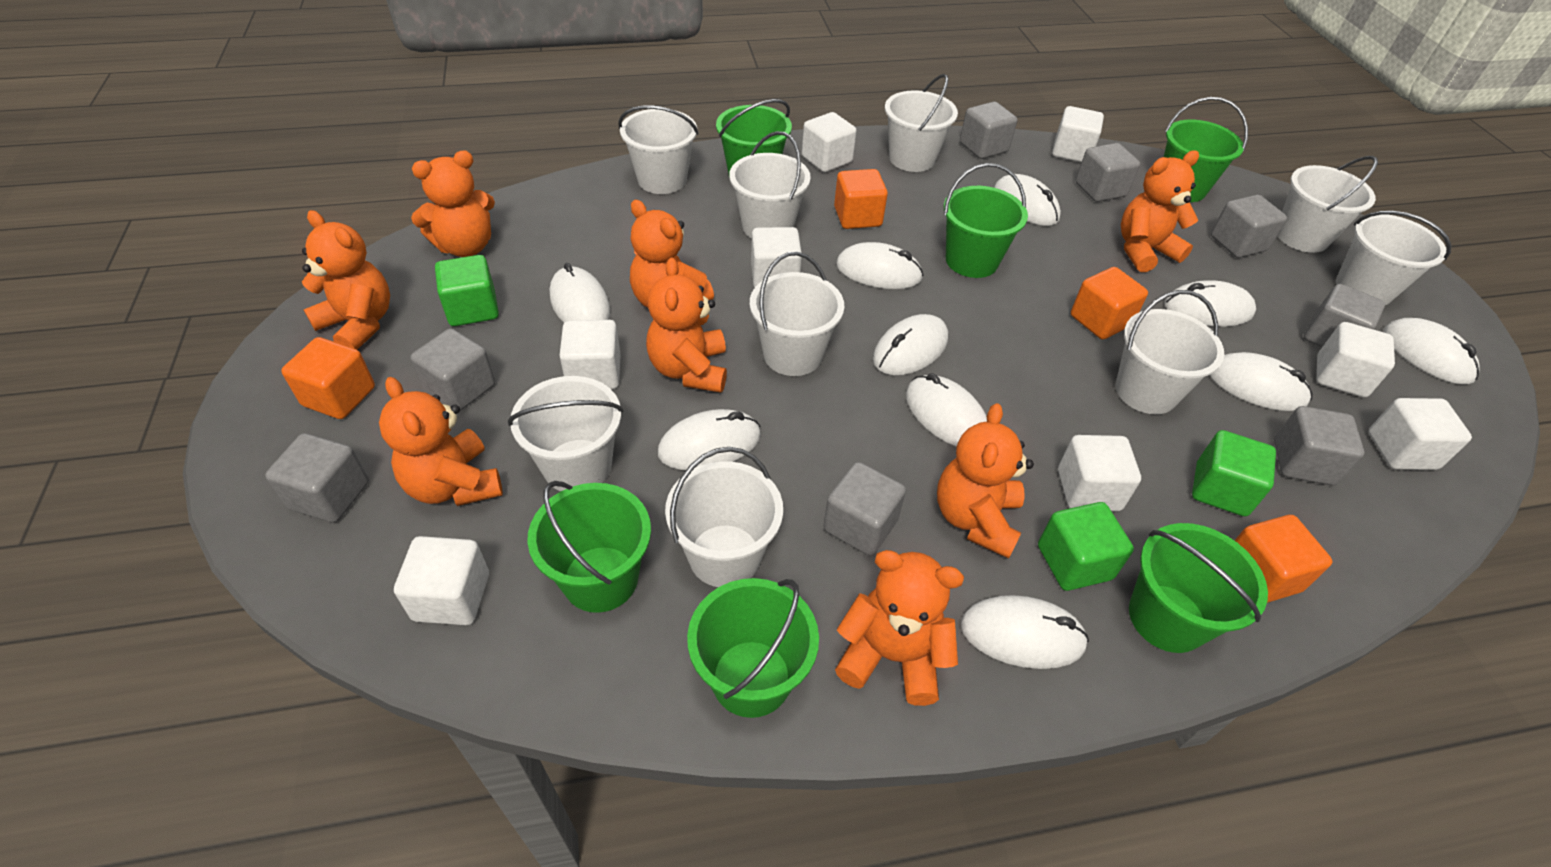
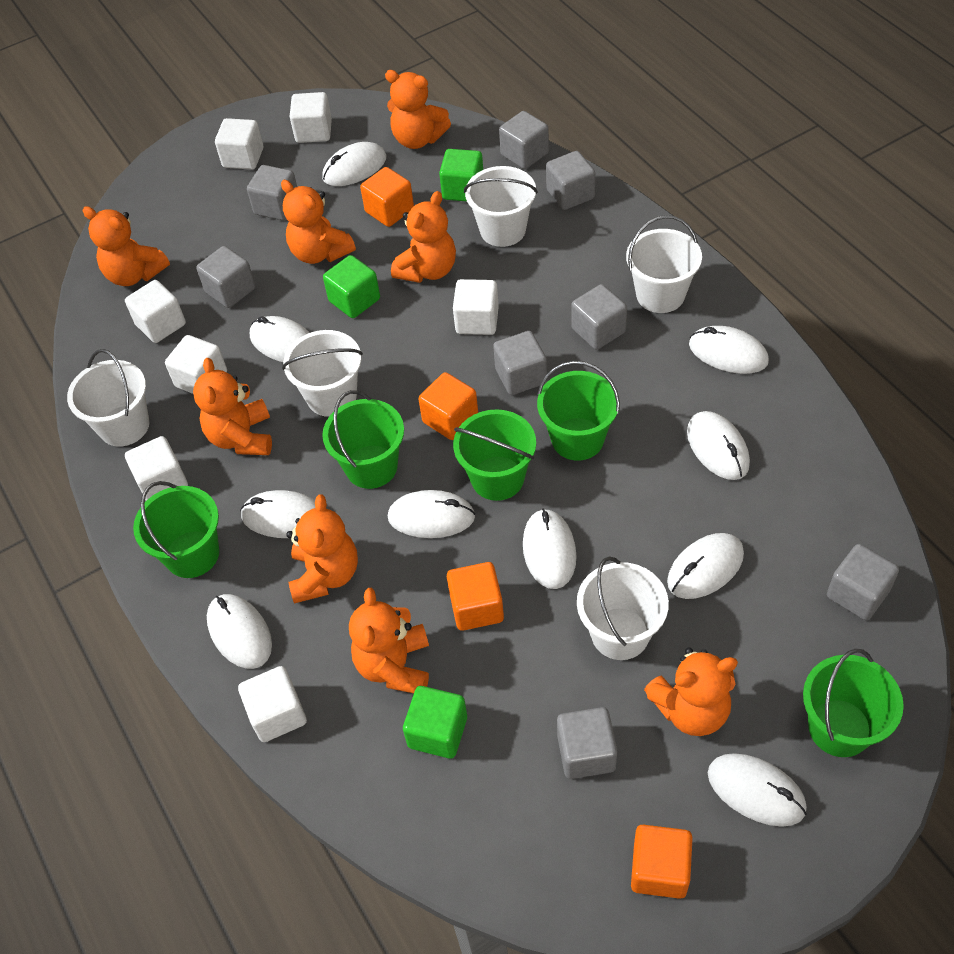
green bucket: 6 -> 5
white bucket: 9 -> 5
white cube: 8 -> 7

